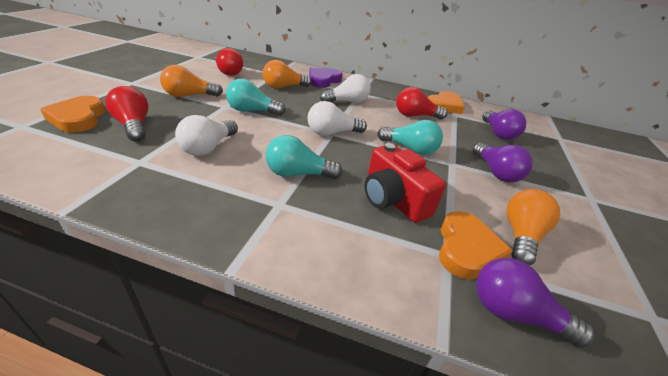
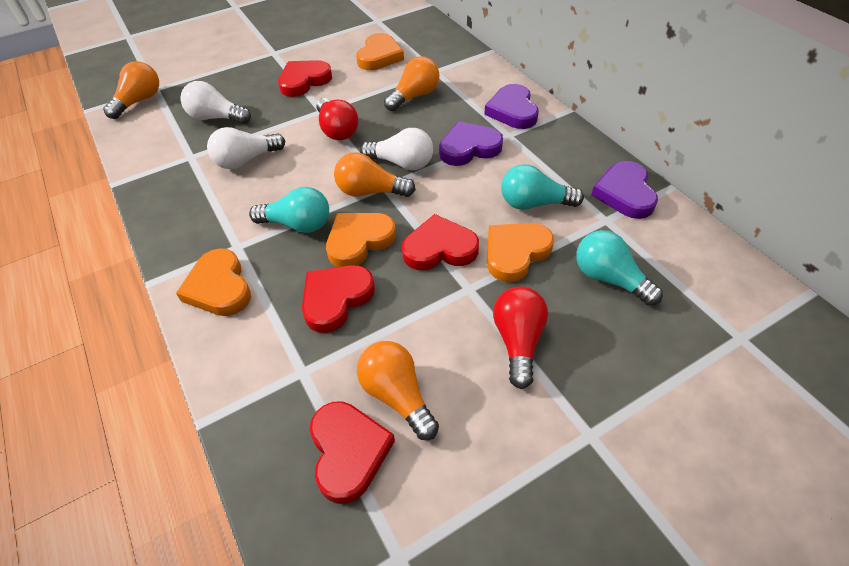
orange heart: 3 -> 4
orange light bulb: 3 -> 4
purple heart: 1 -> 3
purple light bulb: 3 -> 0
red camera: 1 -> 0
red heart: 0 -> 4
red light bulb: 3 -> 2

